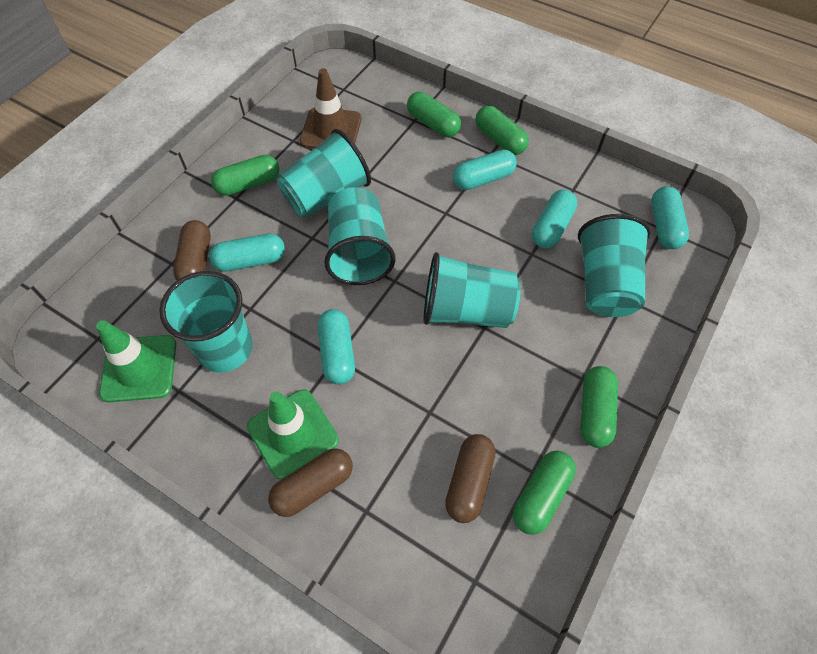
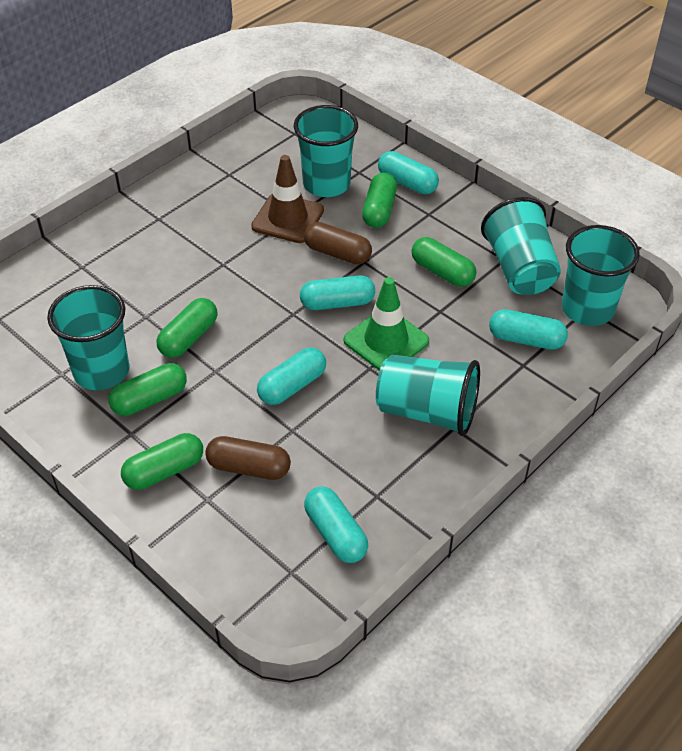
brown capsule: 3 -> 2
green traffic cone: 2 -> 1

